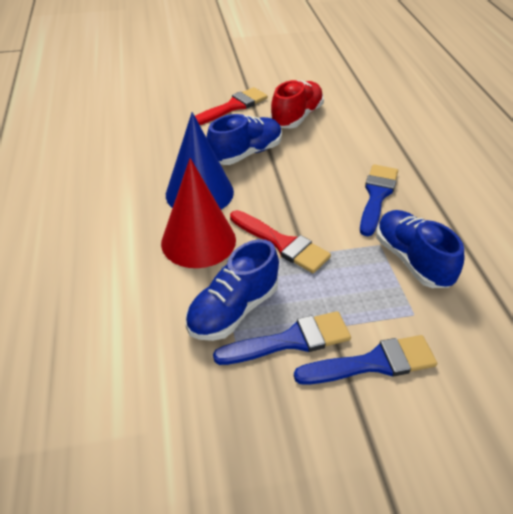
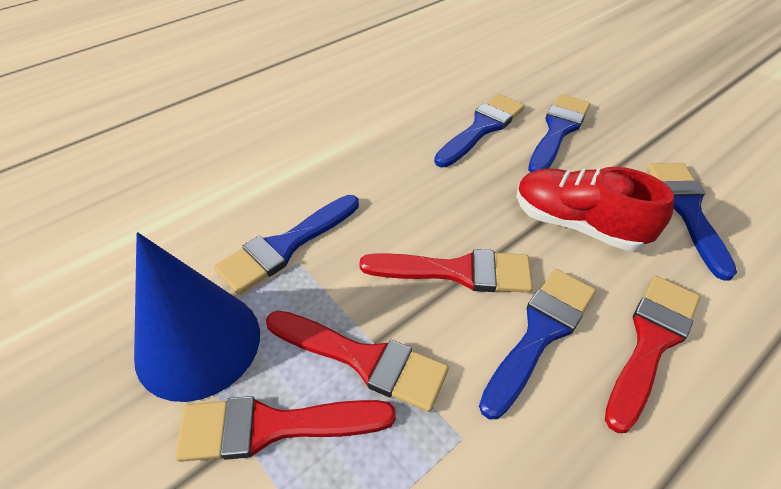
blue brush: 3 -> 5
blue shoe: 3 -> 0
red brush: 2 -> 4
red cone: 1 -> 0

